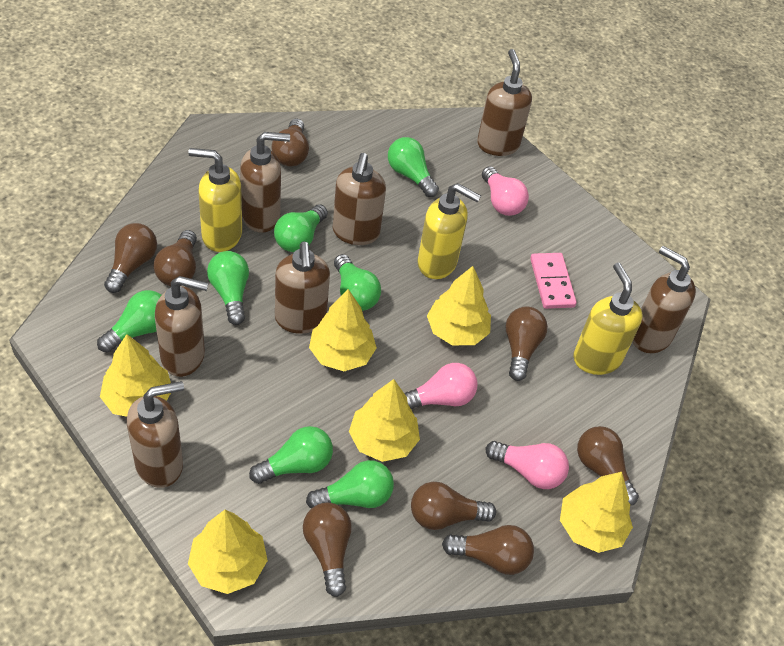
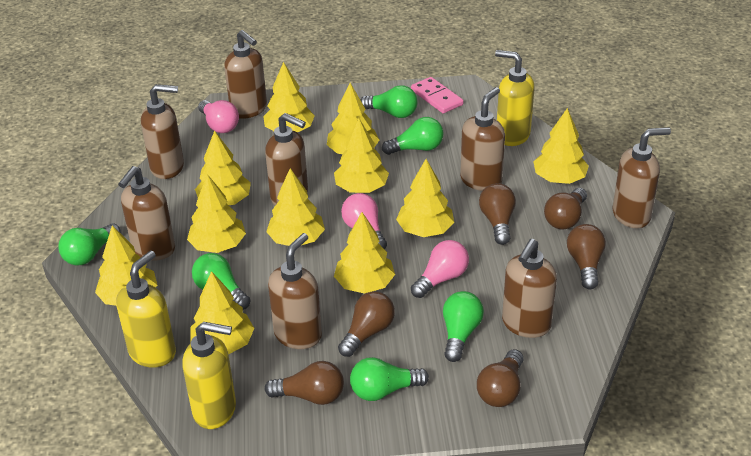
brown light bulb: 8 -> 6
brown soap dispenser: 7 -> 8
green light bulb: 7 -> 6
yellow tree: 6 -> 11

